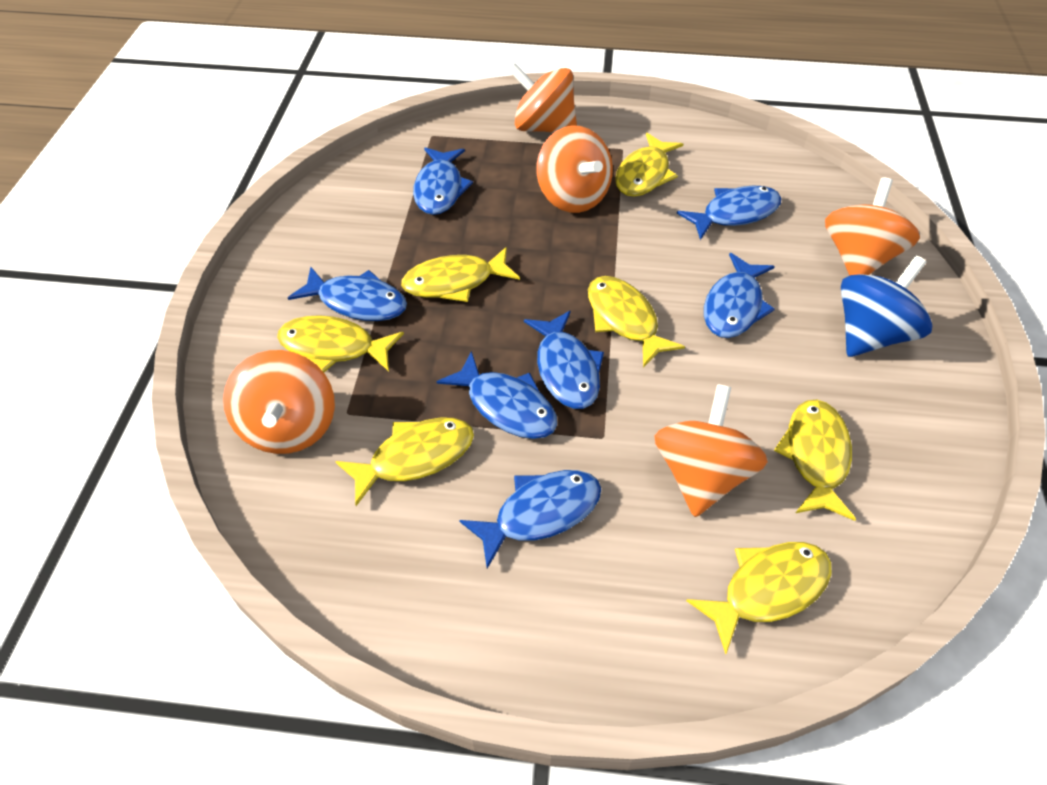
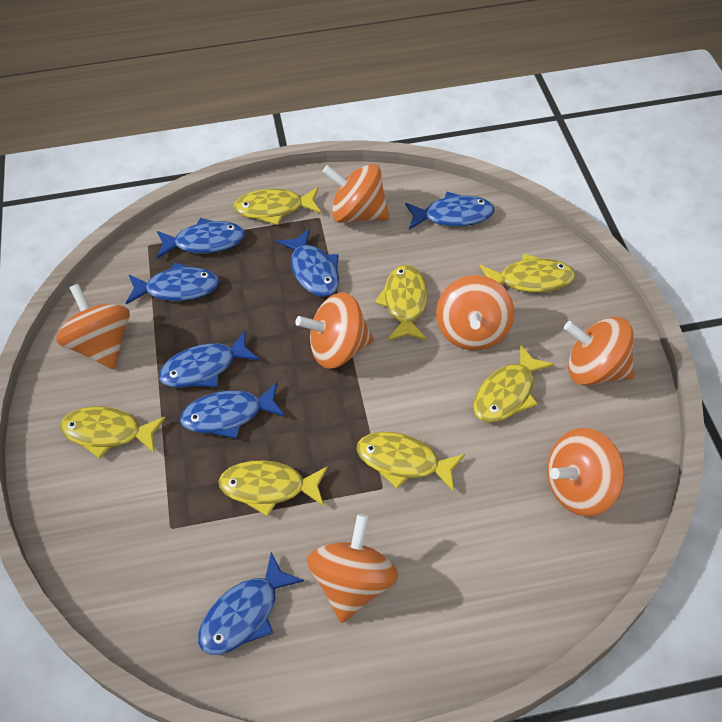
blue spinning top: 1 -> 0
orange spinning top: 5 -> 7

